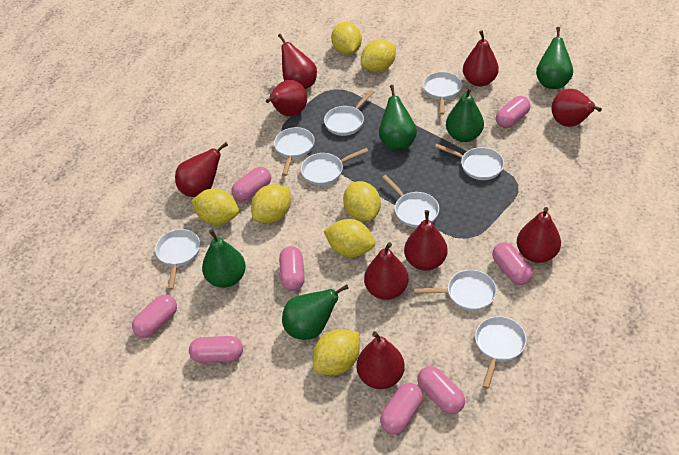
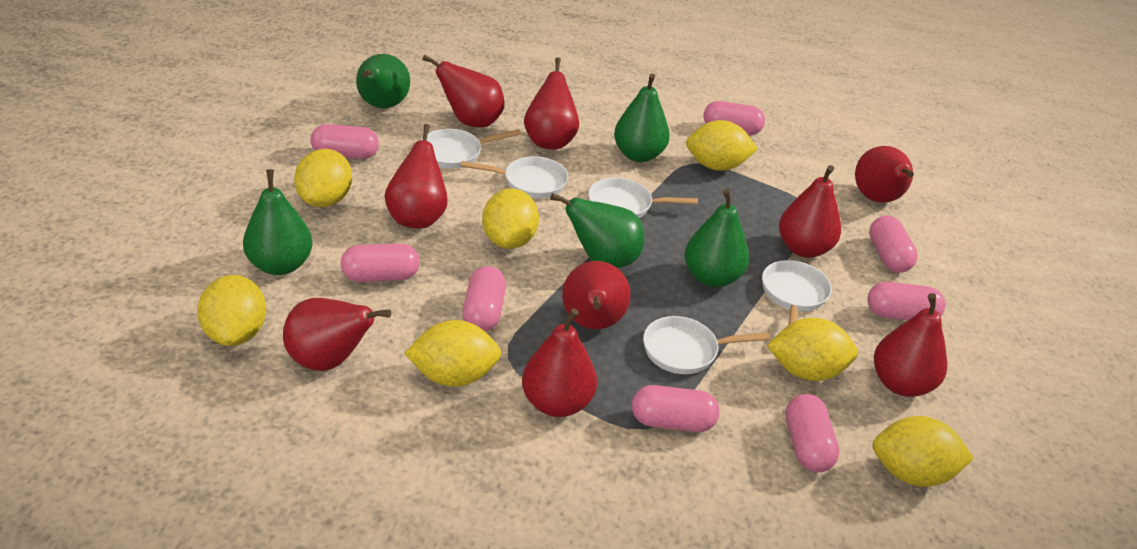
white pan: 9 -> 5

